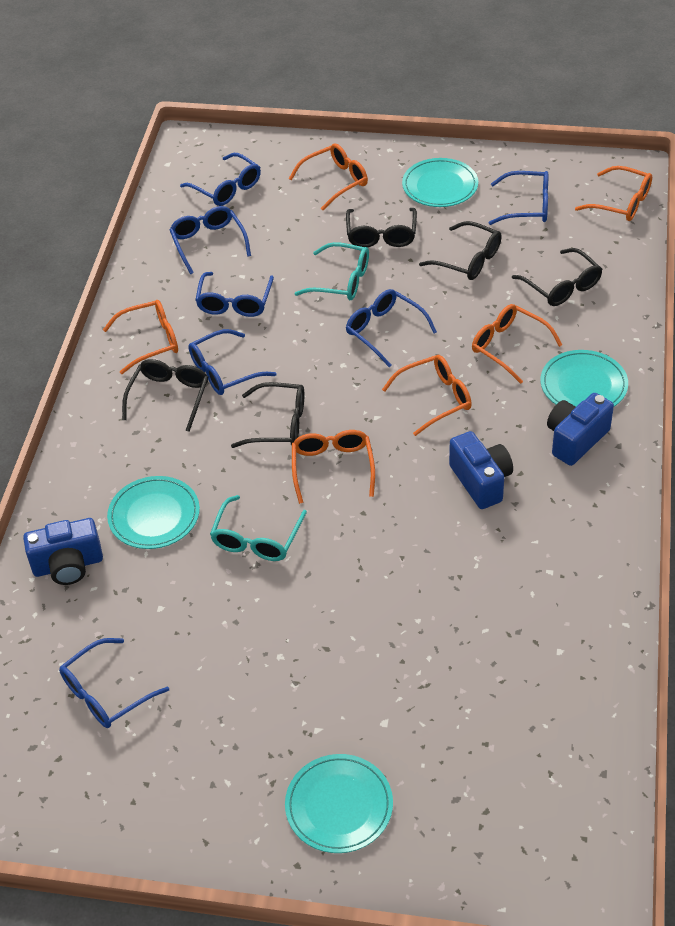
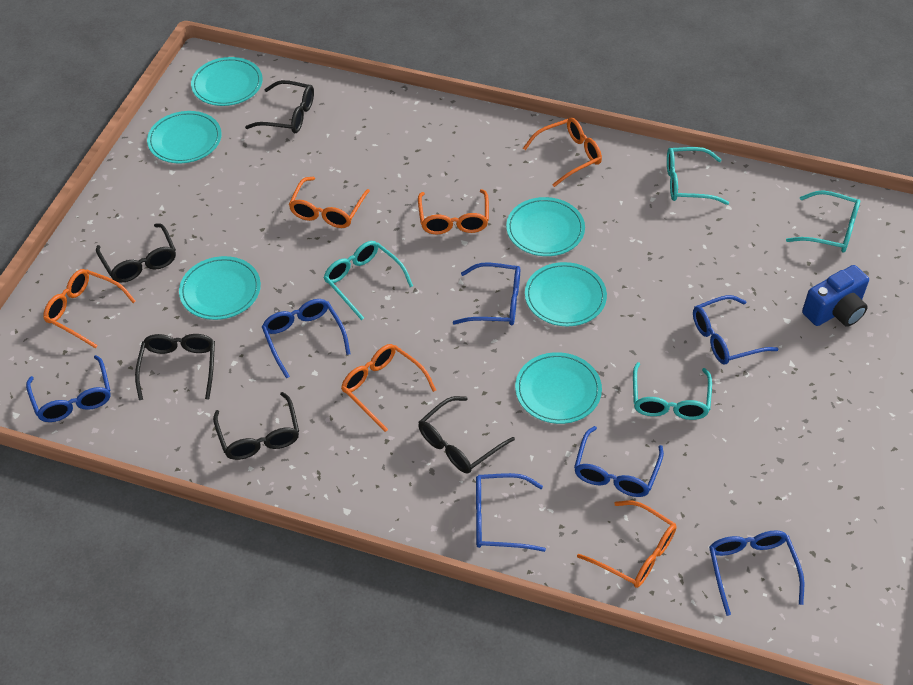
blue camera: 3 -> 1
turquoise glasses: 2 -> 4
turquoise plate: 4 -> 6

